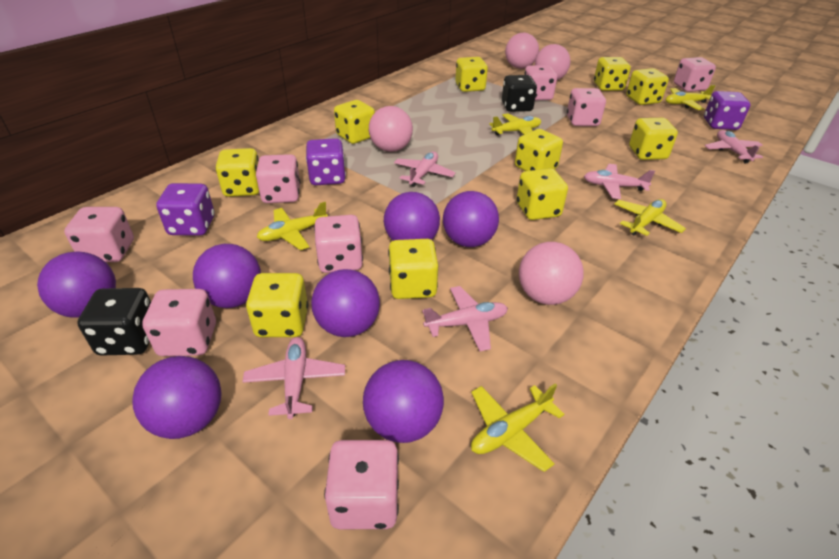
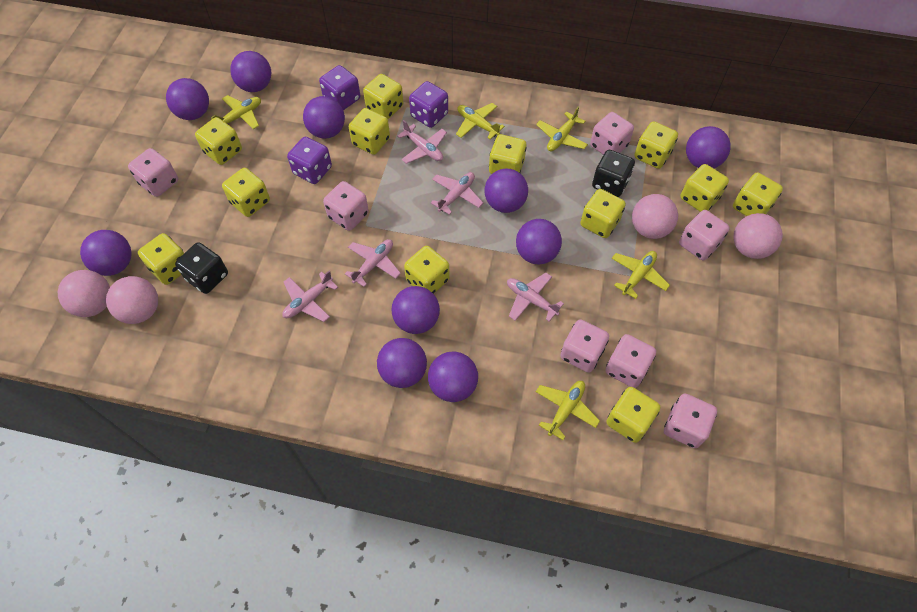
pink dice: 8 -> 7
purple ball: 7 -> 10
yellow dice: 10 -> 12

